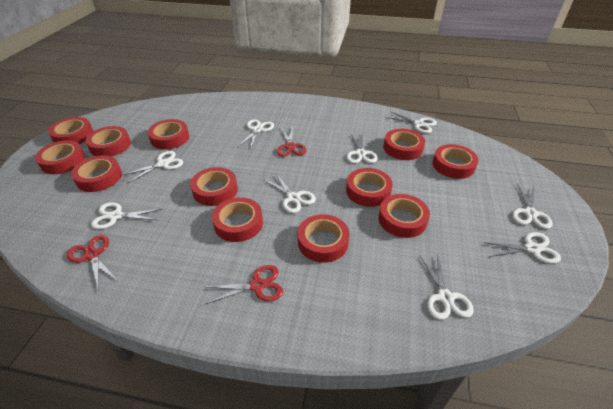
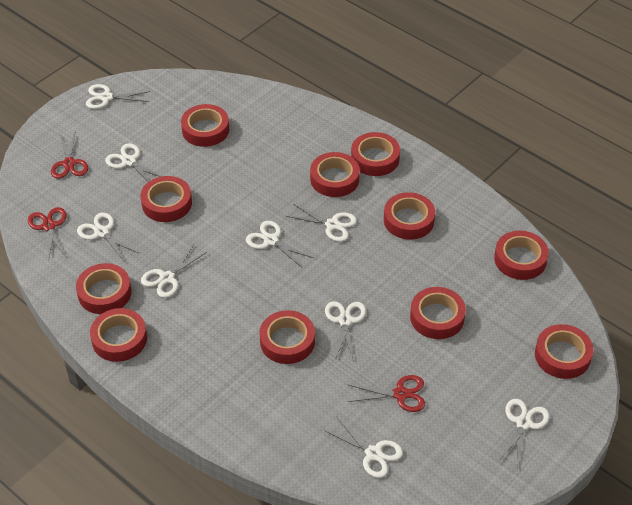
red tape: 12 -> 11

